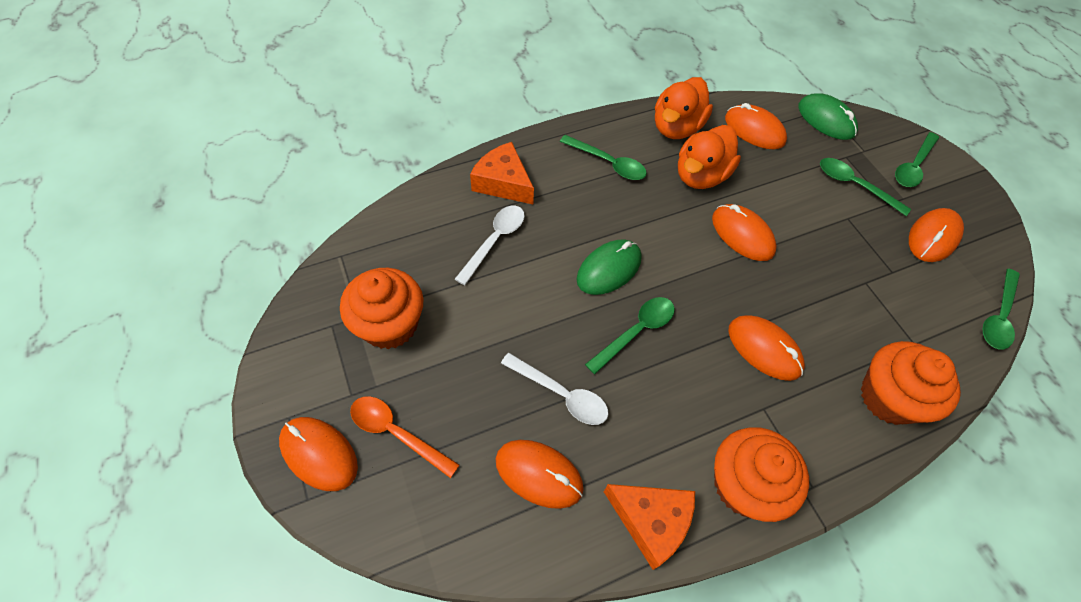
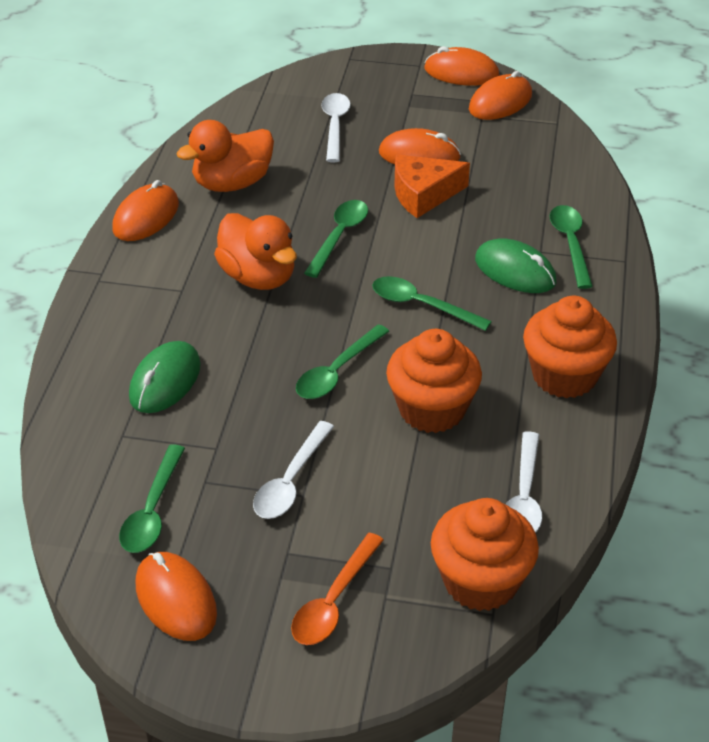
orange cheese: 2 -> 1
orange mouse: 6 -> 5
white spoon: 2 -> 3

